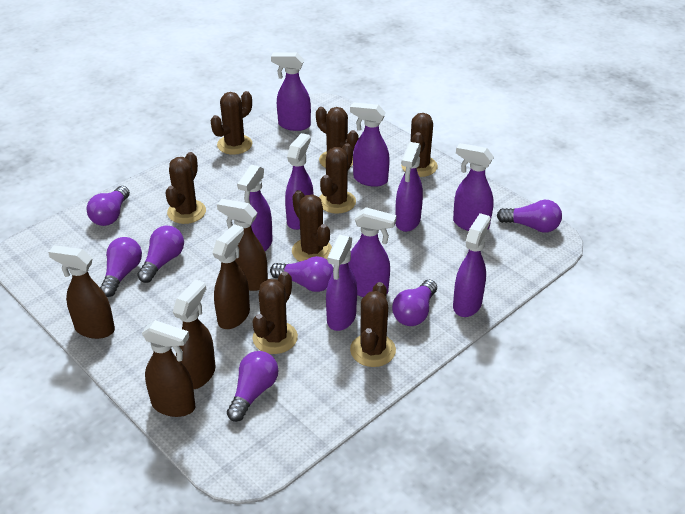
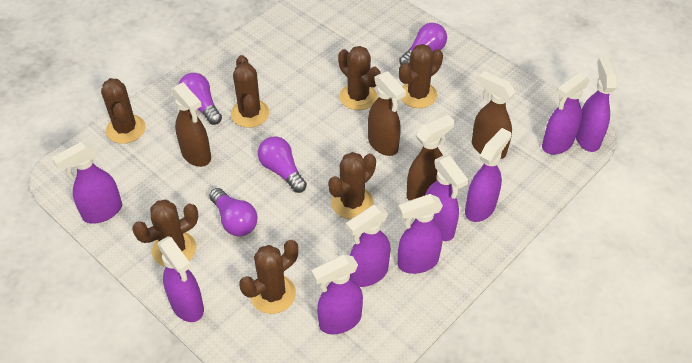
brown cactus: 8 -> 7
brown spray bottle: 5 -> 4
purple light bulb: 7 -> 4

